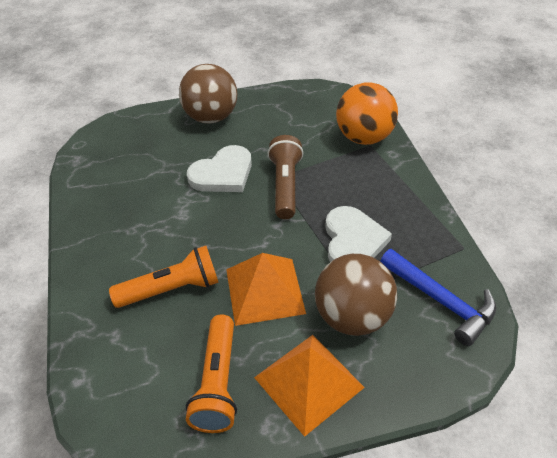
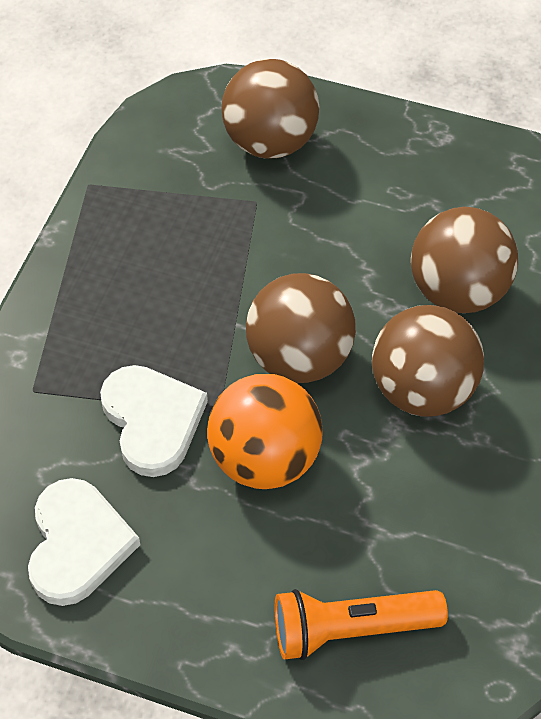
blue hammer: 1 -> 0
brown ball: 2 -> 4
brown flashlight: 1 -> 0
orange flashlight: 2 -> 1
orange pyramid: 2 -> 0

